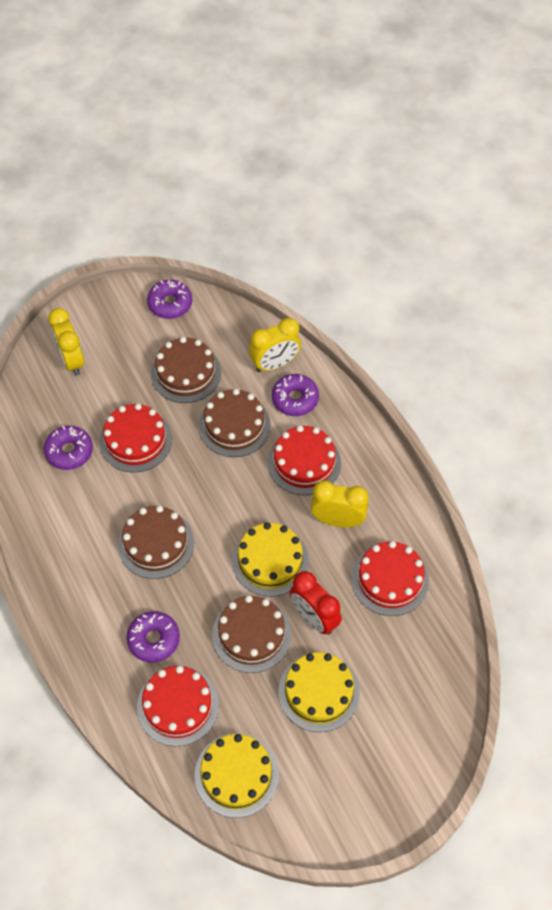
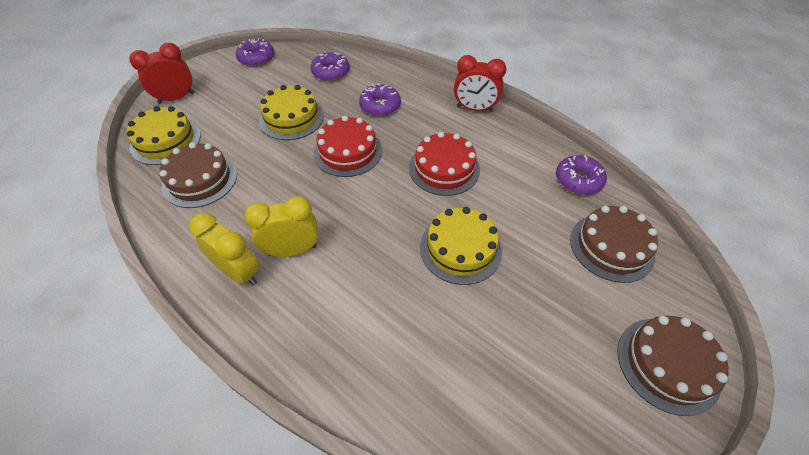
brown cake: 4 -> 3
red cake: 4 -> 2
red clock: 1 -> 2
yellow clock: 3 -> 2

